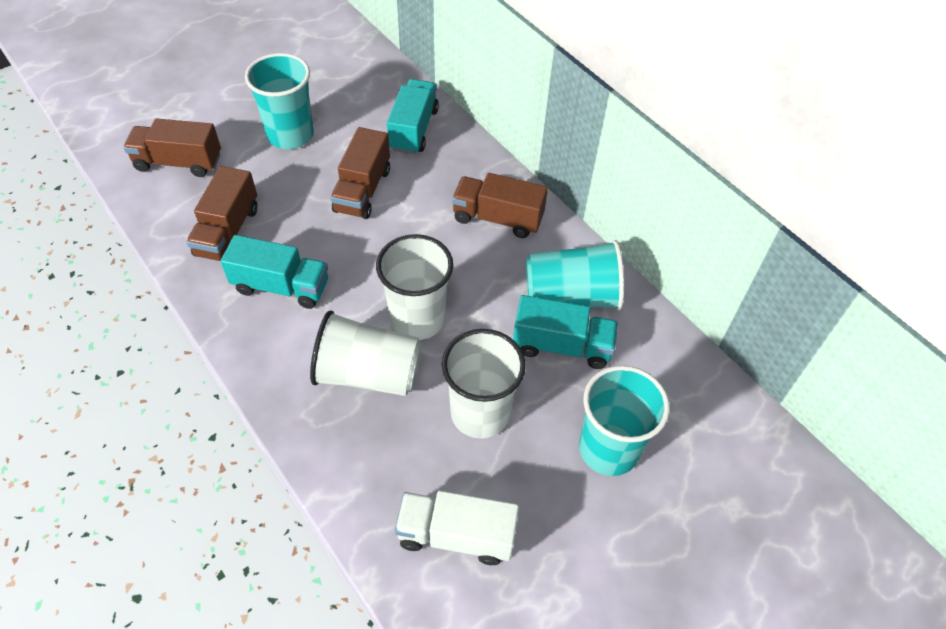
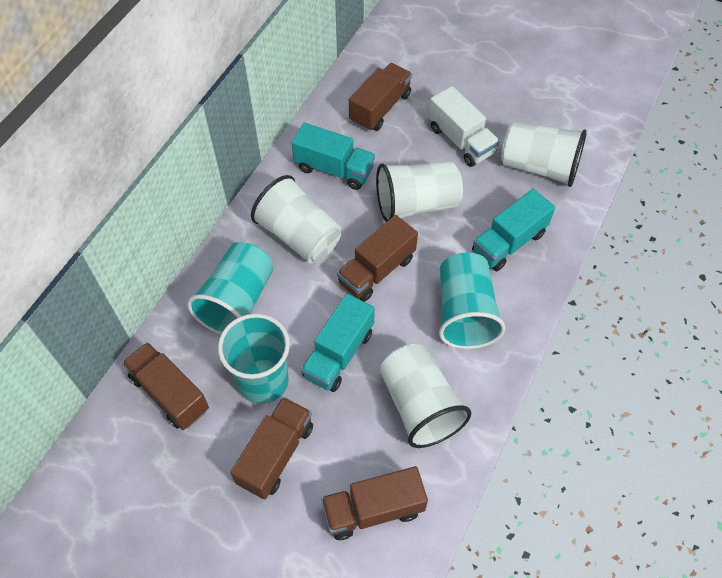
brown truck: 4 -> 5
white cup: 3 -> 4

